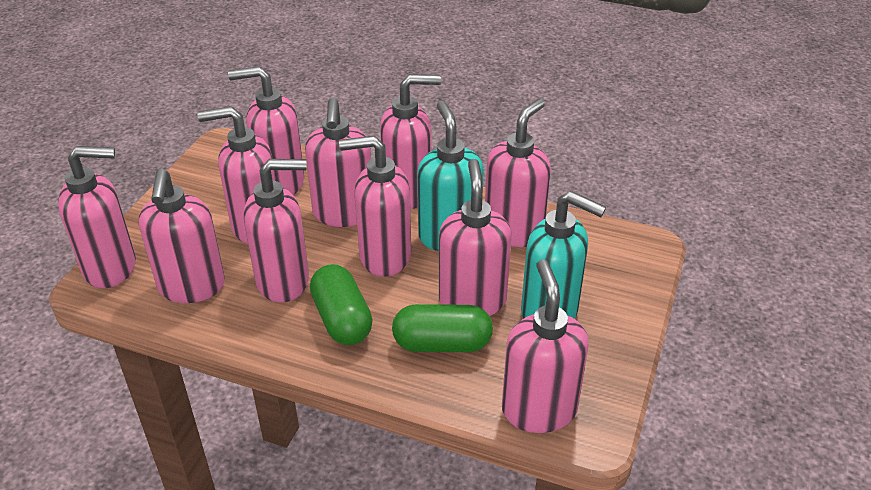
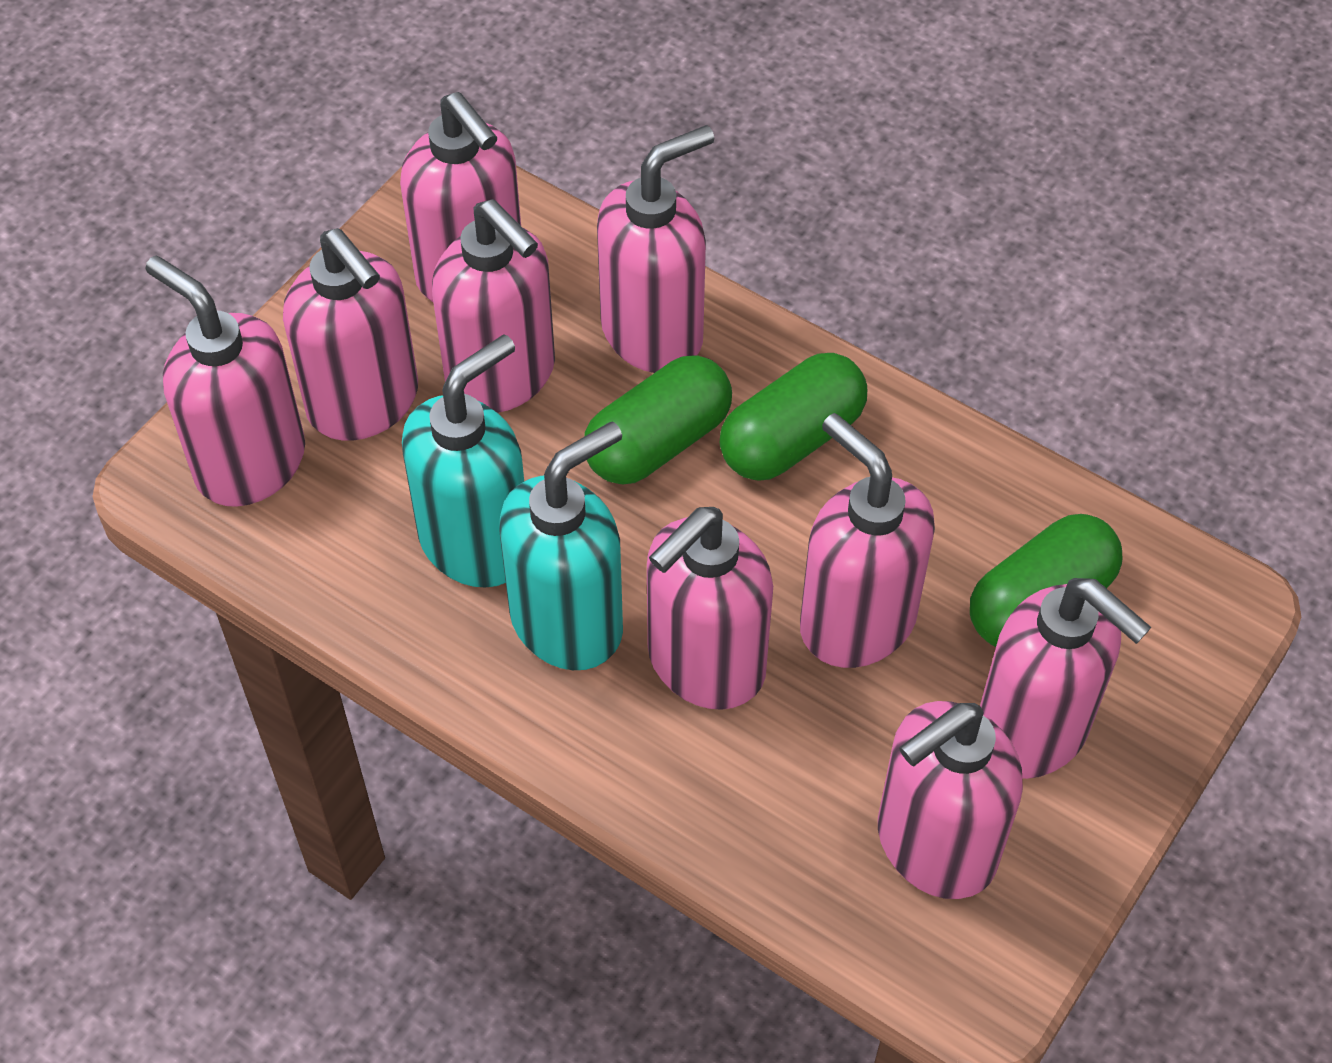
green capsule: 2 -> 3
pink soap dispenser: 11 -> 9

